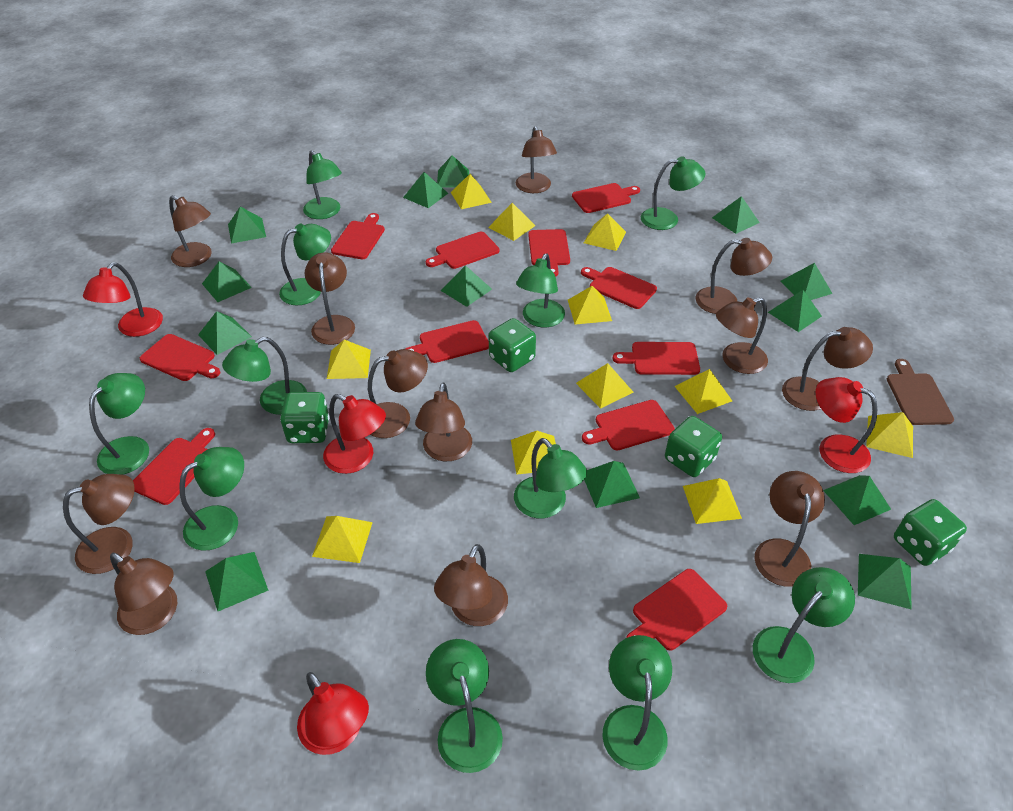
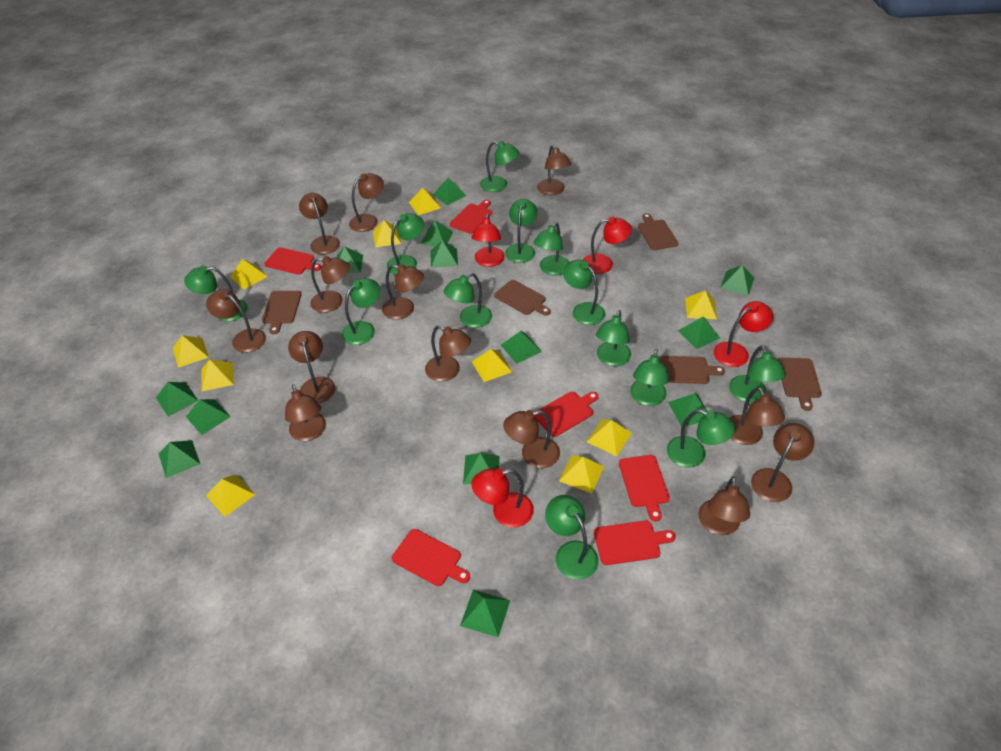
brown cutting board: 1 -> 5
brown lamp: 12 -> 13
green dice: 4 -> 0
green lamp: 11 -> 13
red cutting board: 11 -> 6
yellow pyramid: 11 -> 10

